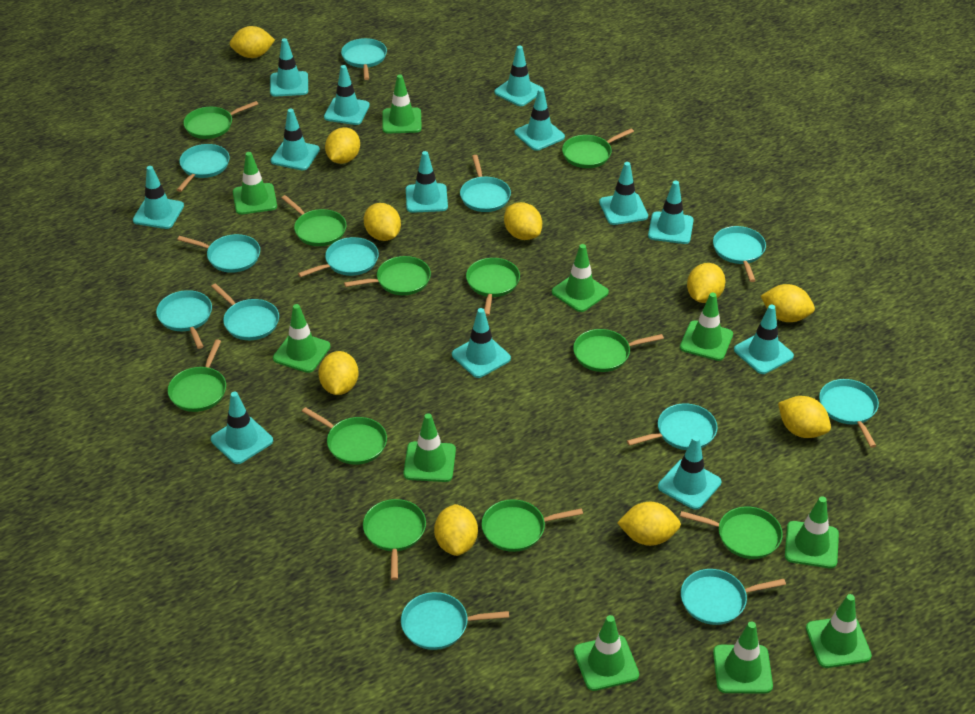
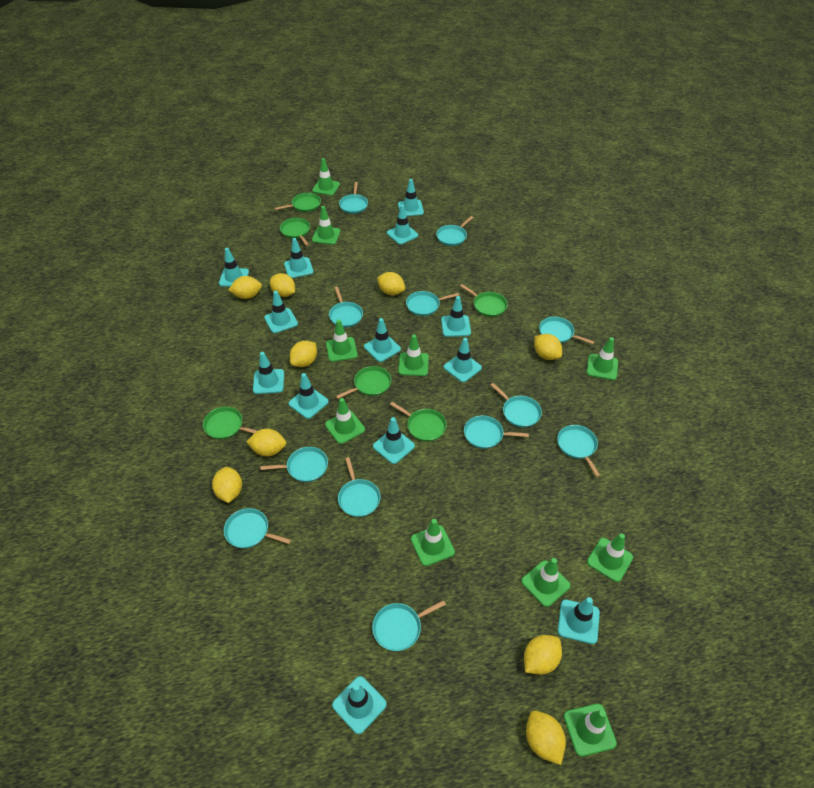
green pan: 11 -> 6
yellow lemon: 10 -> 9

